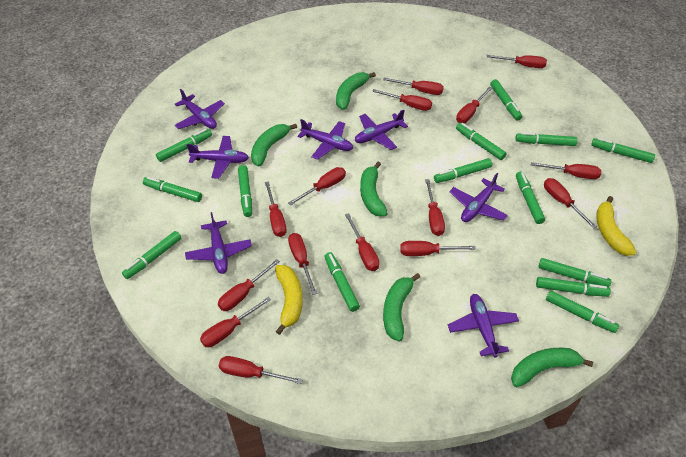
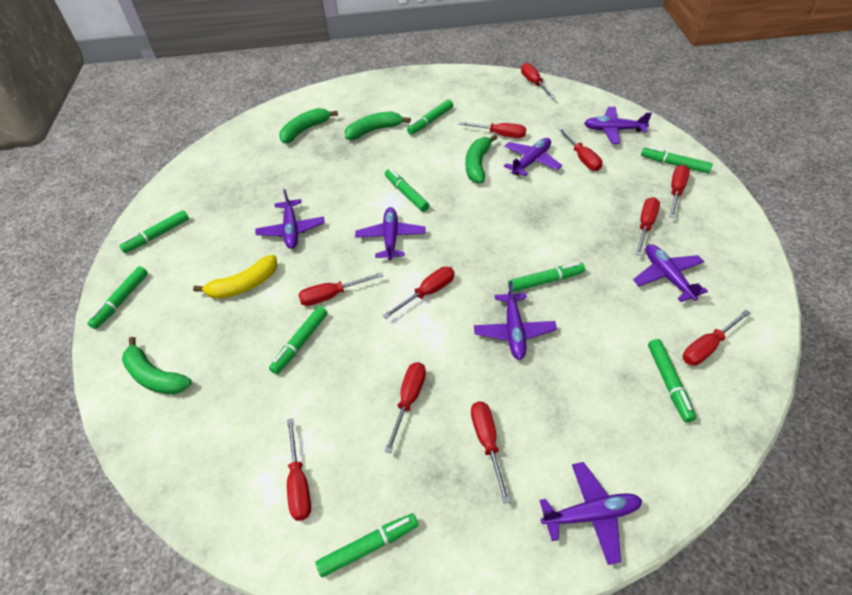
green banana: 5 -> 4
green marker: 14 -> 9
red screwdriver: 15 -> 11
yellow banana: 2 -> 1

